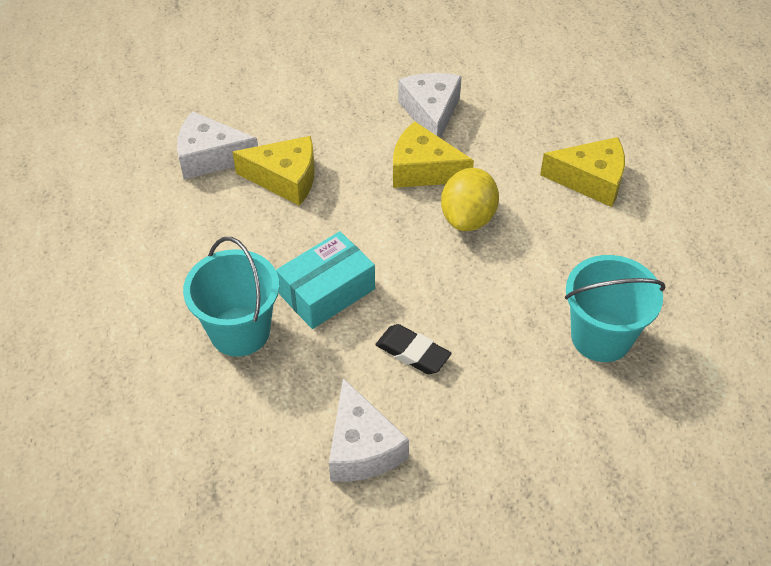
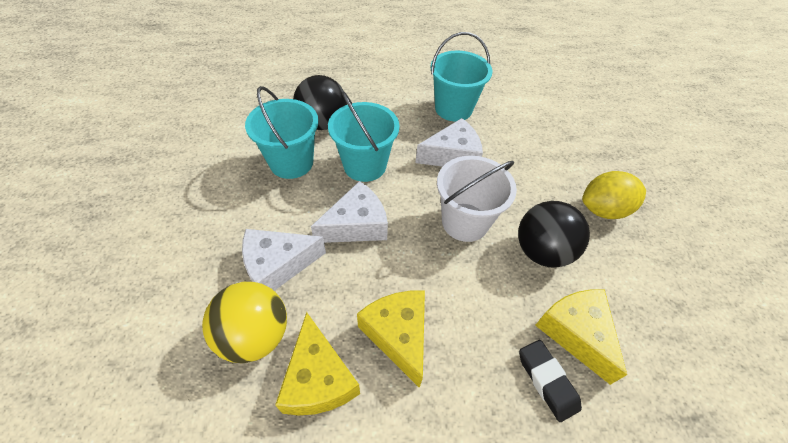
black ball: 0 -> 2
turquoise box: 1 -> 0
turquoise bucket: 2 -> 3
white bucket: 0 -> 1
yellow ball: 0 -> 1

